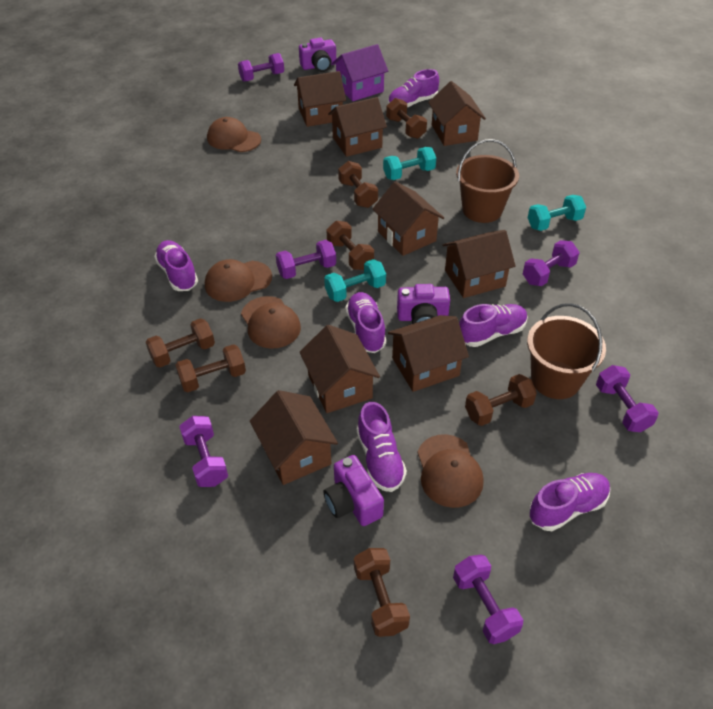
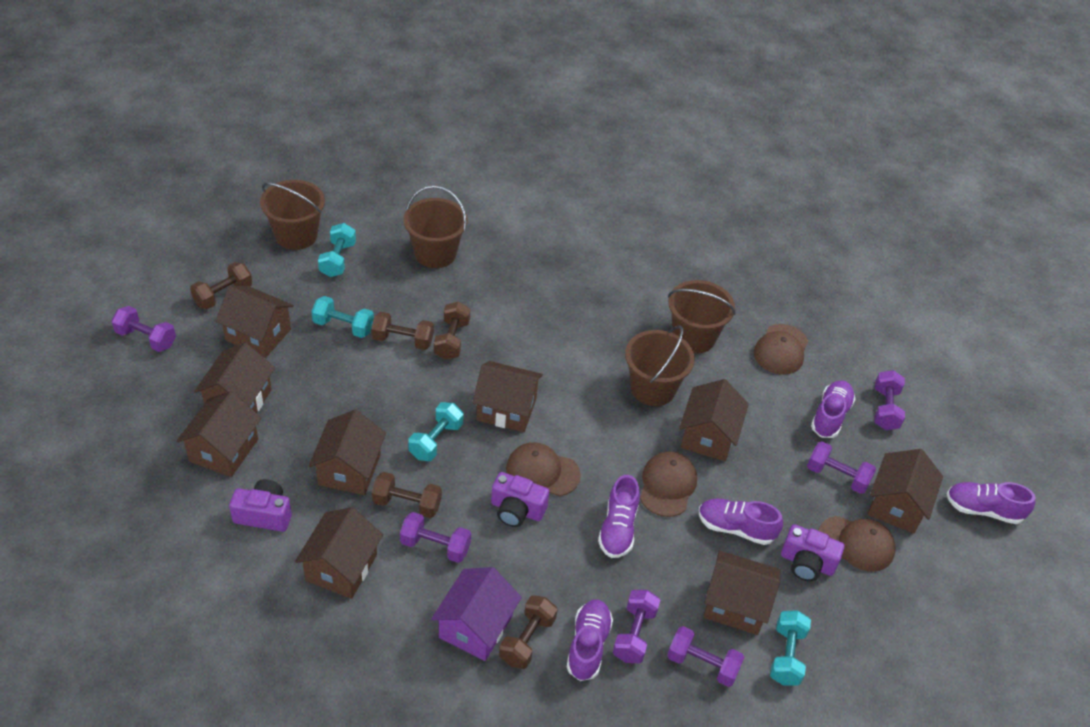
brown bucket: 2 -> 4
brown dumbbell: 7 -> 5
brown house: 8 -> 9
purple shoe: 6 -> 5
turquoise dumbbell: 3 -> 4

